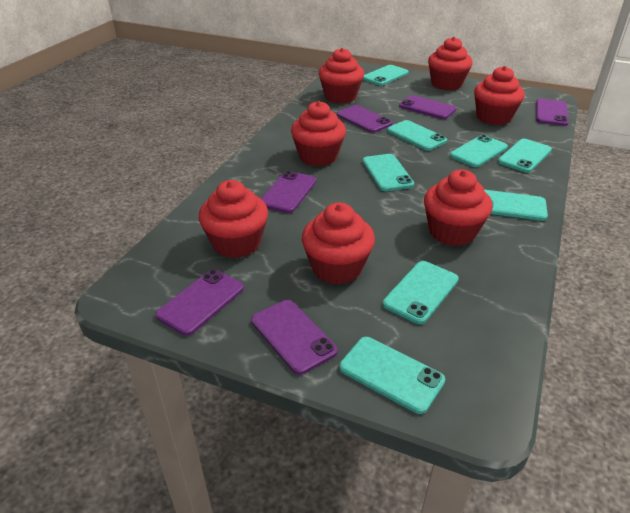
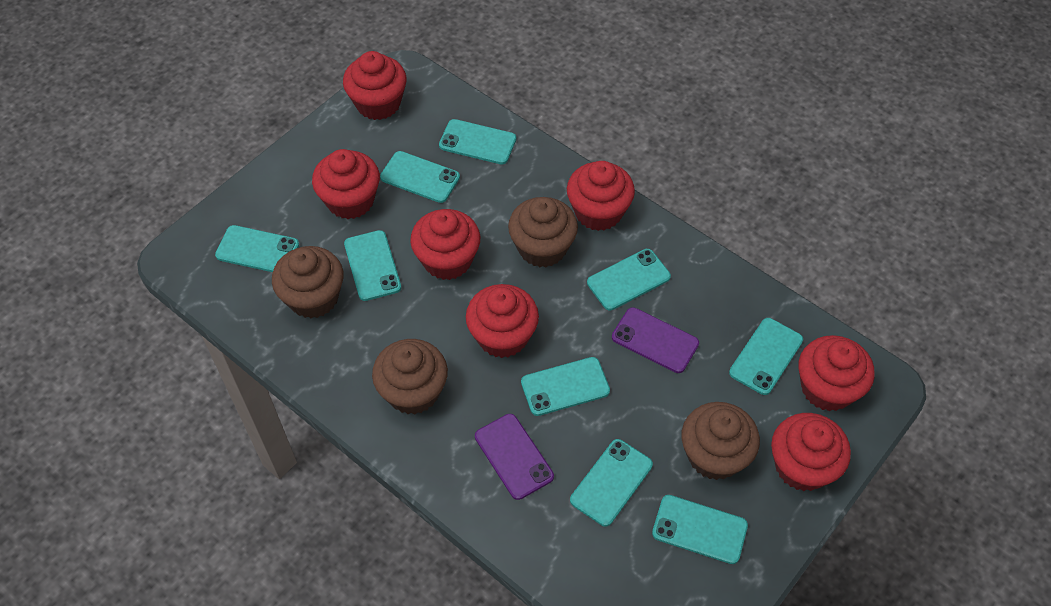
brown cupcake: 0 -> 4
purple phone: 6 -> 2
turquoise phone: 8 -> 9

